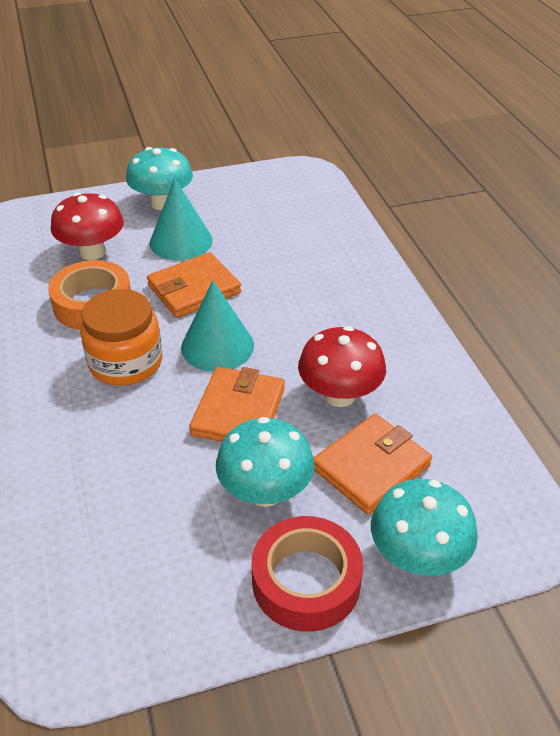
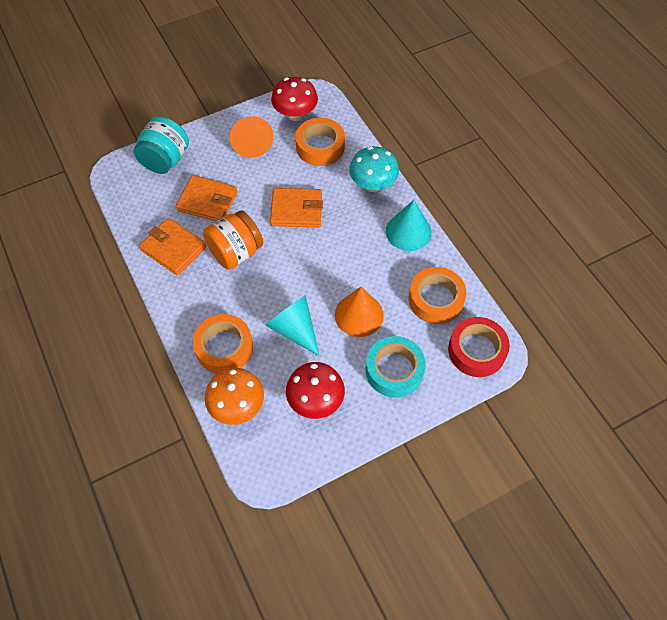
orange cone: 0 -> 2
orange mushroom: 0 -> 1
orange tape: 1 -> 3
turquoise jar: 0 -> 1
turquoise mushroom: 3 -> 1
turquoise tape: 0 -> 1

